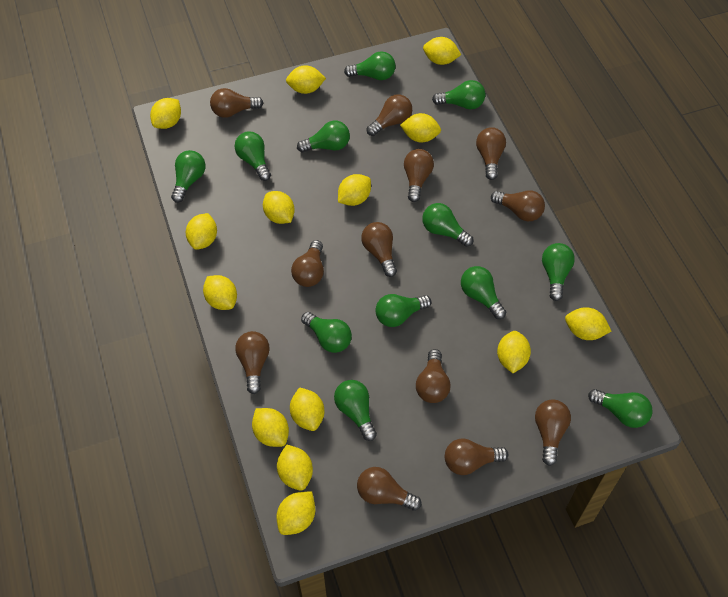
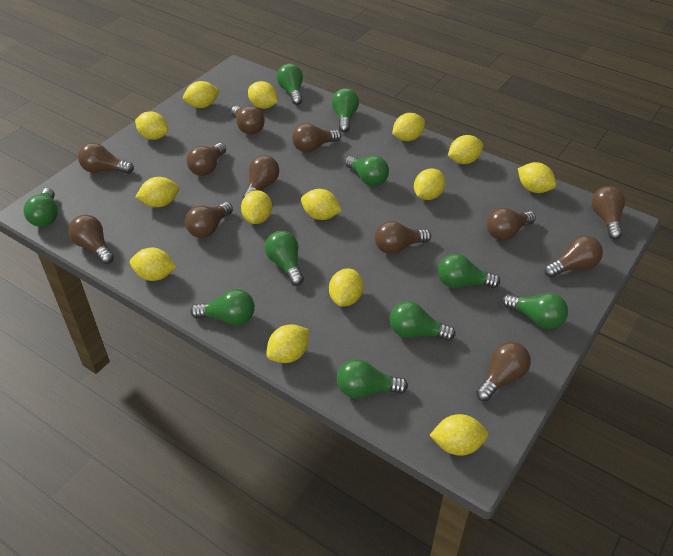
green light bulb: 12 -> 10

